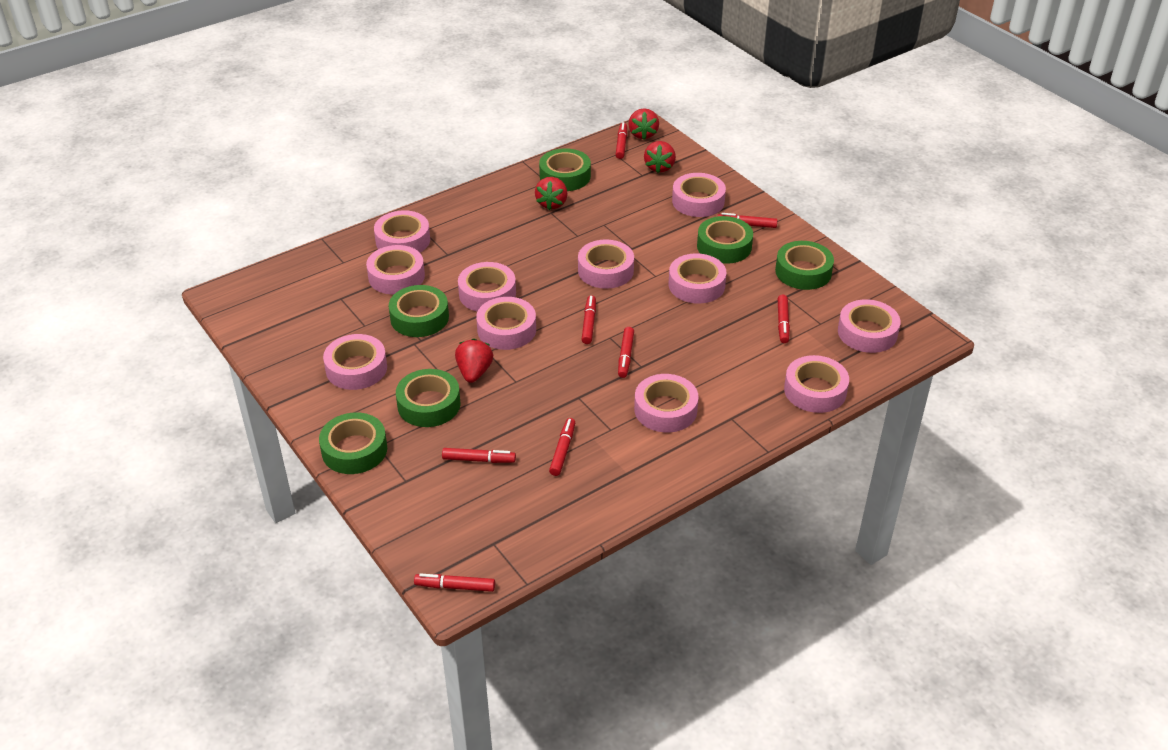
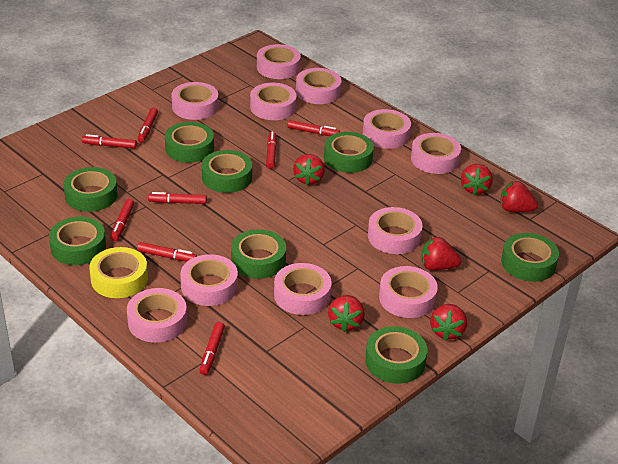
green tape: 6 -> 8
red strawberry: 4 -> 6
yellow tape: 0 -> 1

